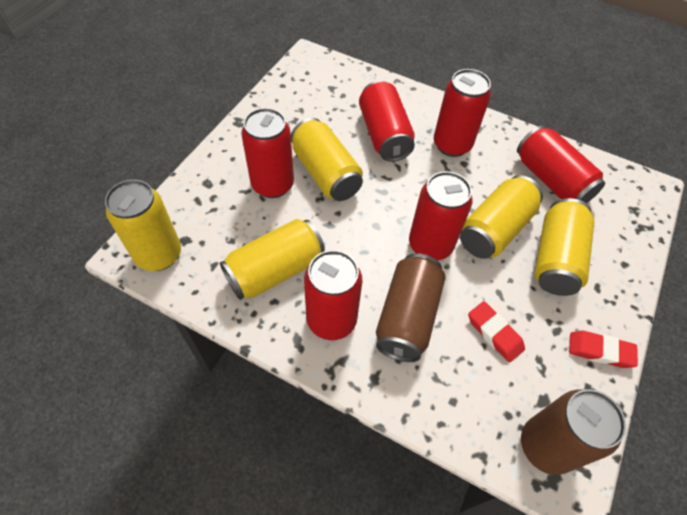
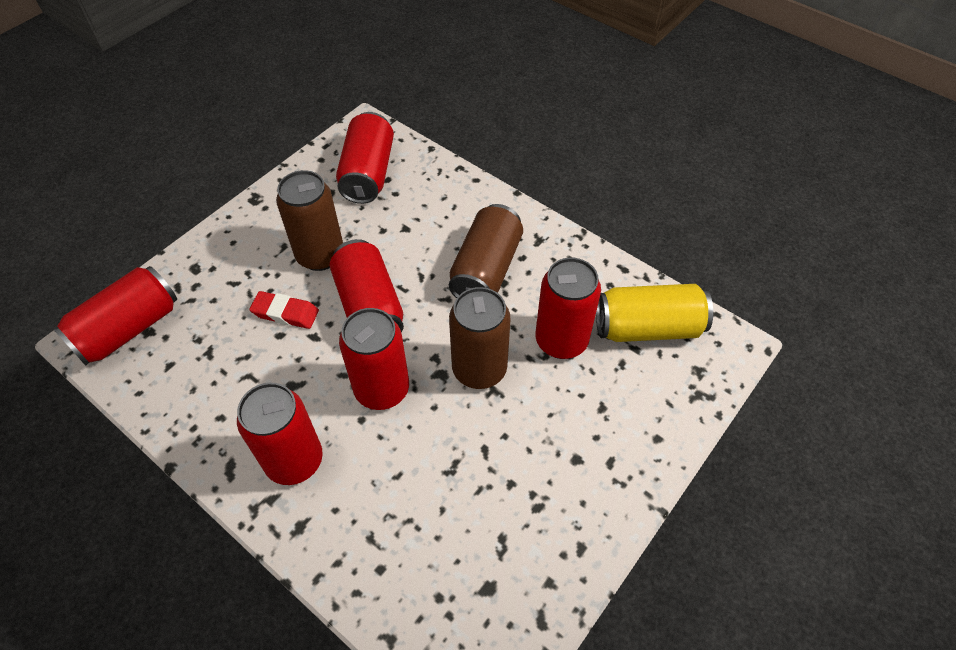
brown can: 2 -> 3
red eraser: 2 -> 1
yellow can: 5 -> 1

